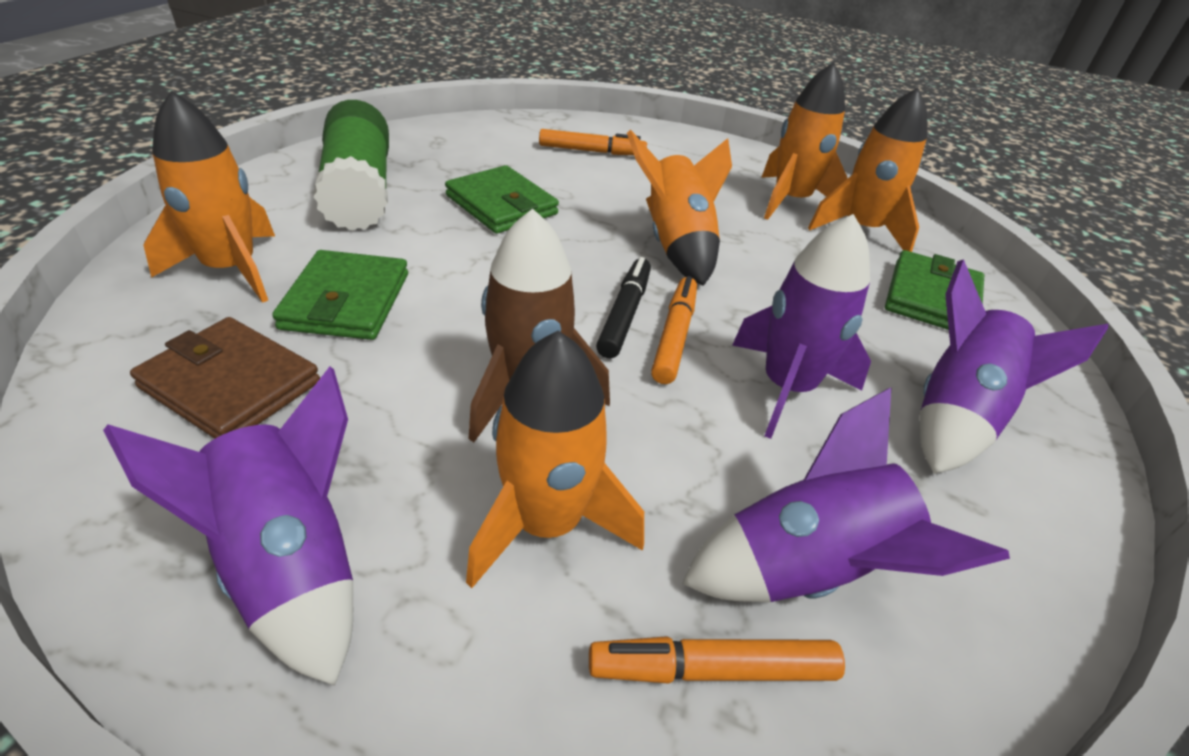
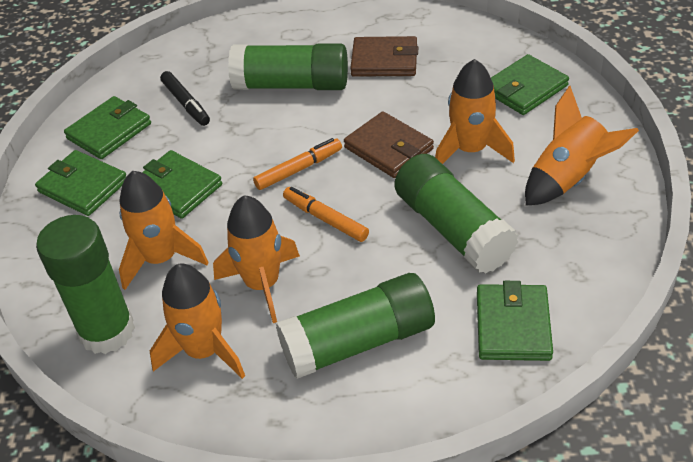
brown rocket: 1 -> 0
brown wallet: 1 -> 2
green glue stick: 1 -> 4
green wallet: 3 -> 5
orange marker: 3 -> 2
purple rocket: 4 -> 0

